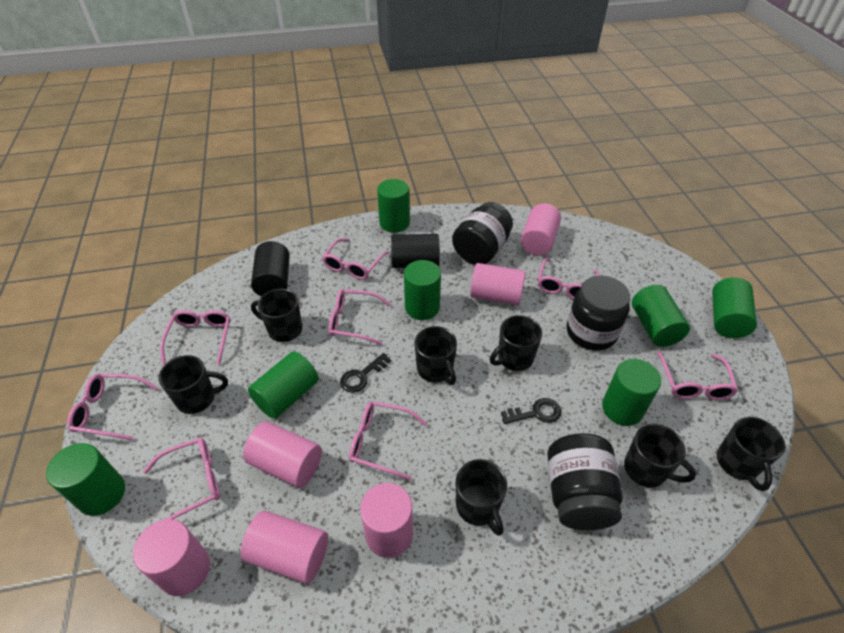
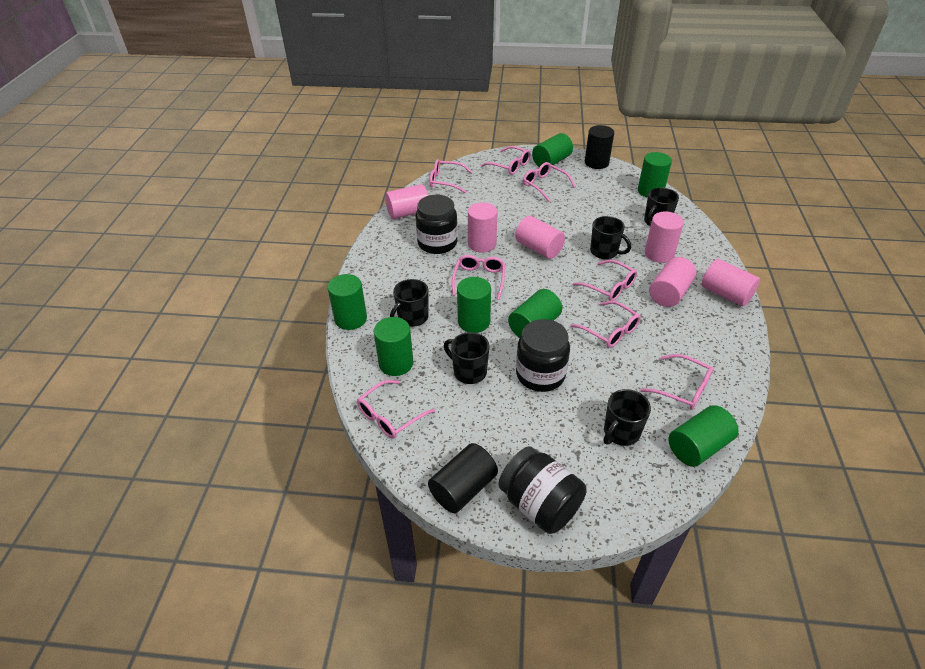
black key: 2 -> 0
black mug: 7 -> 5

